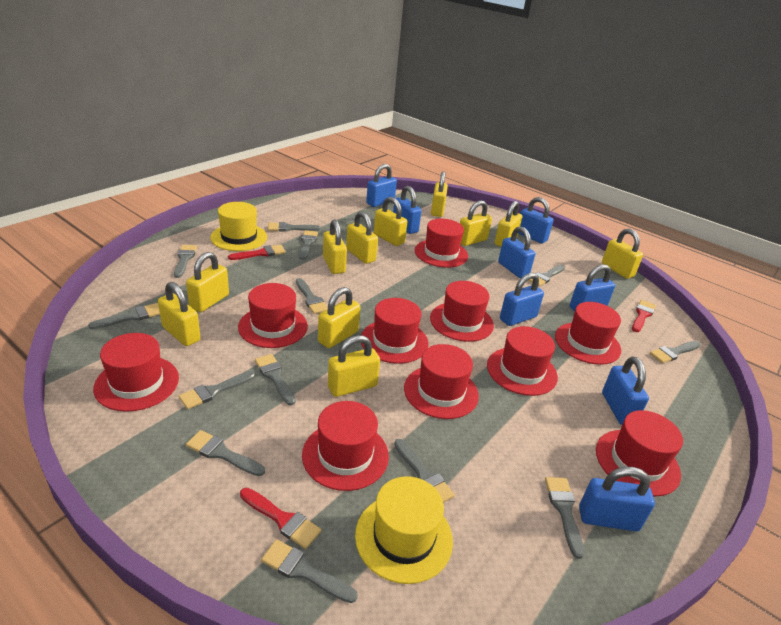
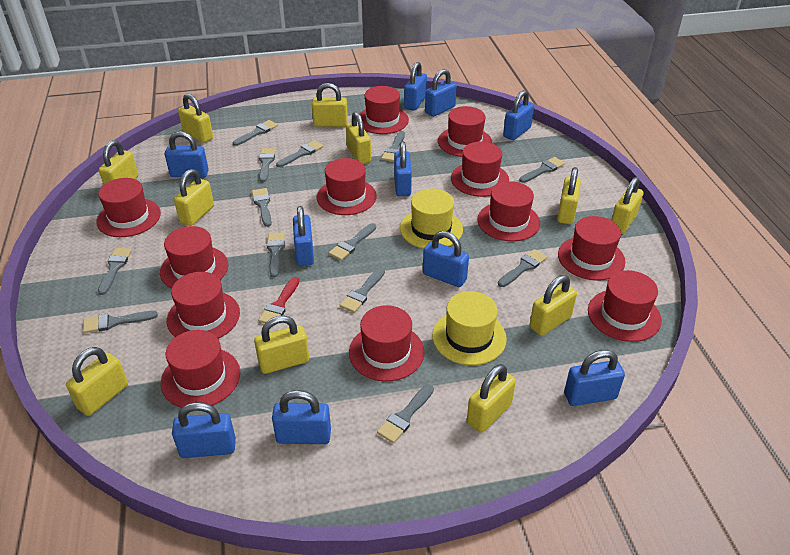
blue padlock: 8 -> 10
red brush: 3 -> 1
red hat: 10 -> 12

